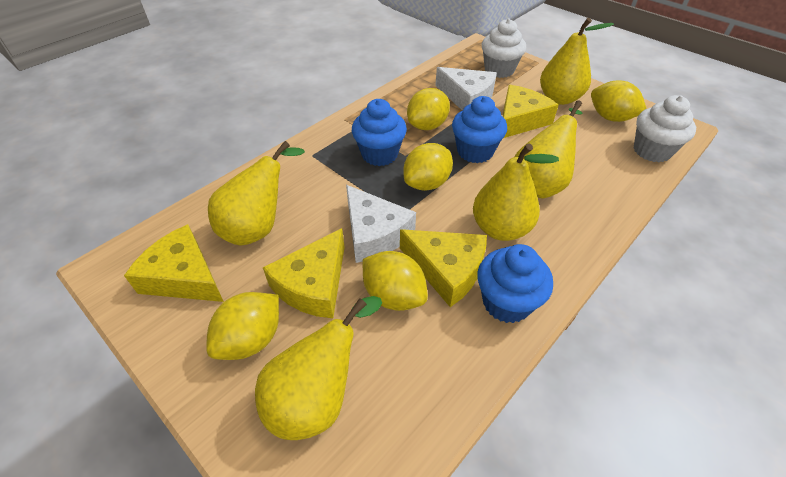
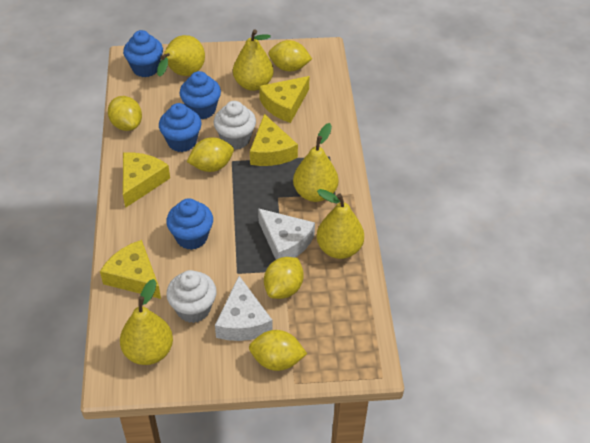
blue cupcake: 3 -> 4

